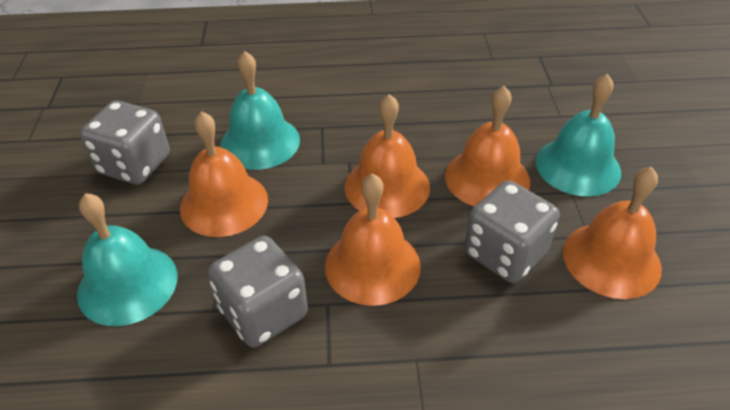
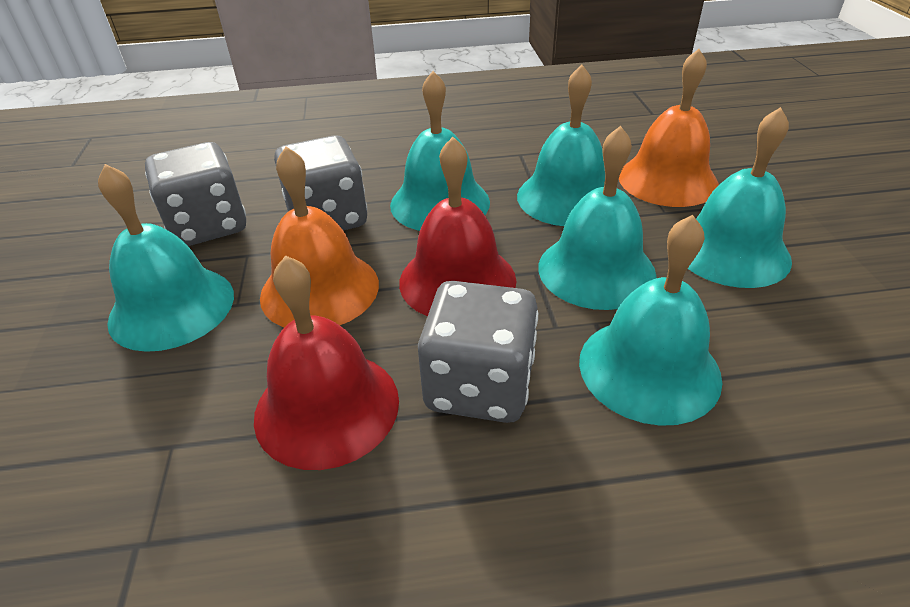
orange bell: 5 -> 2
red bell: 0 -> 2
turquoise bell: 3 -> 6

